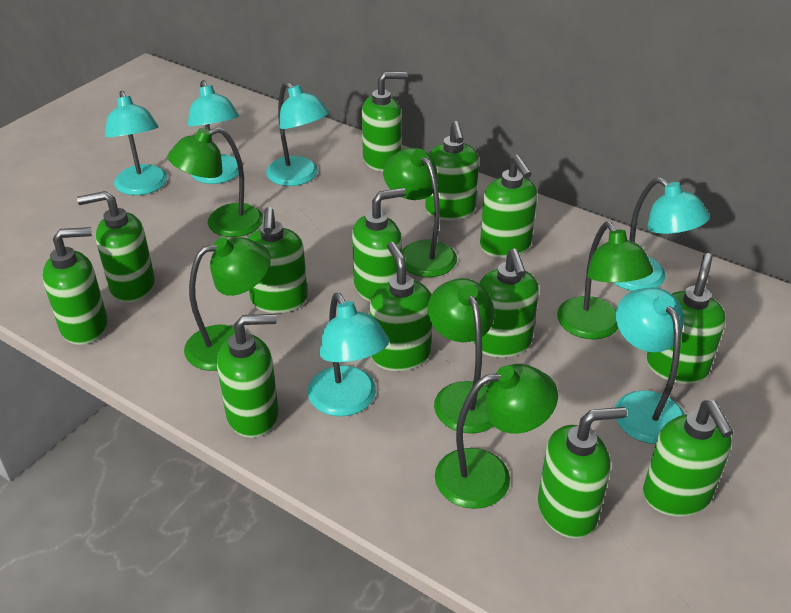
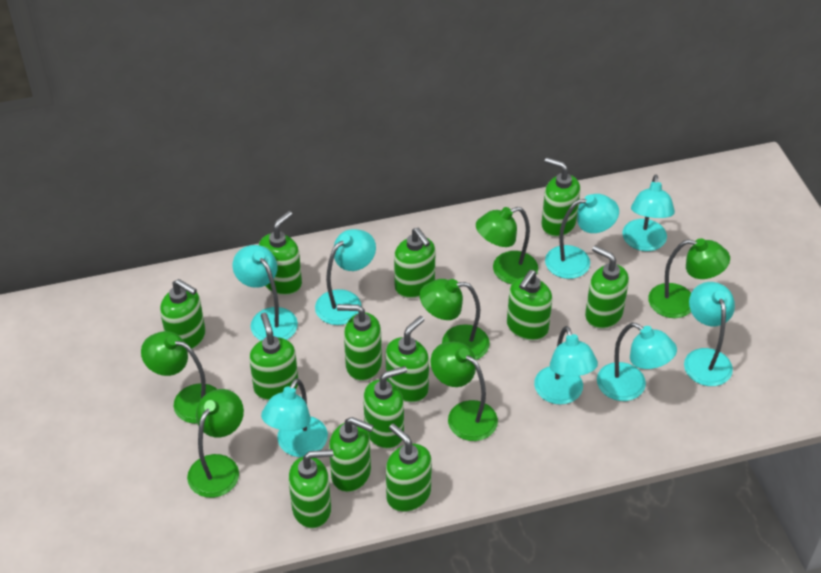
turquoise lamp: 6 -> 8

